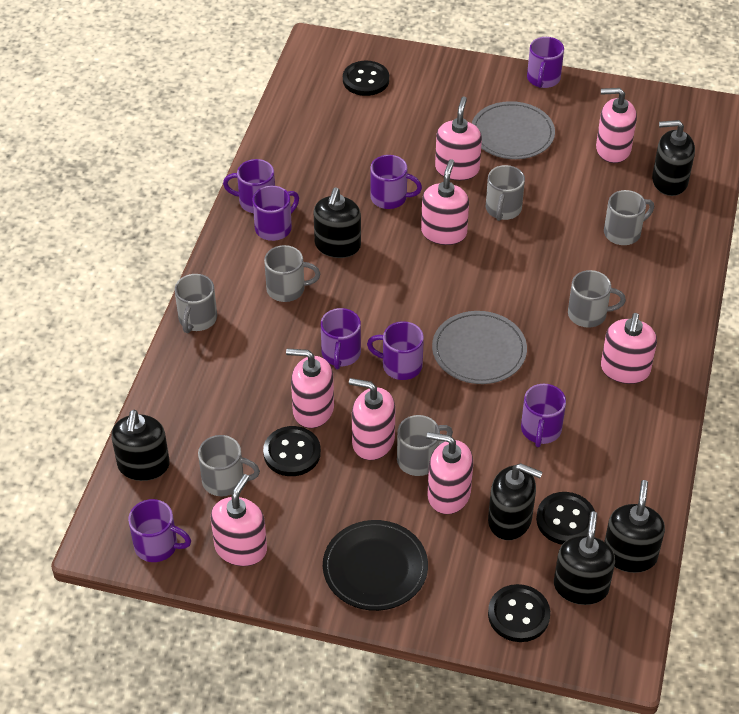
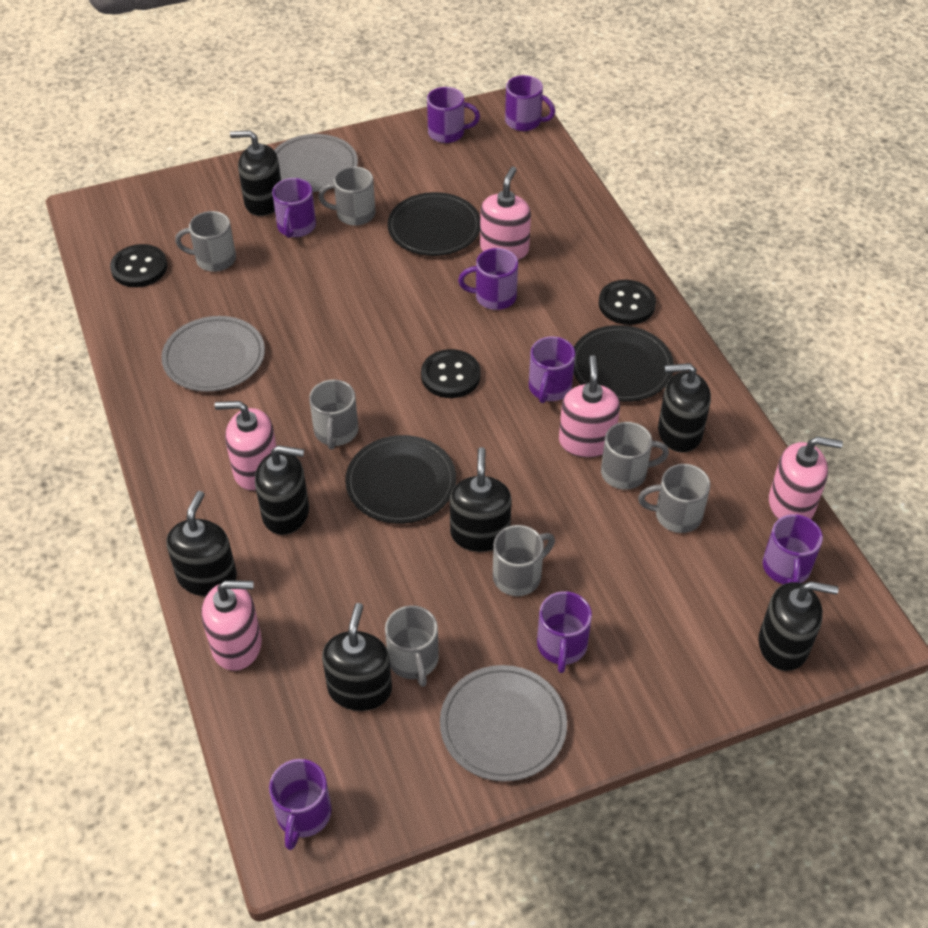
black button: 4 -> 3
black plate: 1 -> 3
black soap dispenser: 6 -> 7
grey plate: 2 -> 3
pink soap dispenser: 8 -> 5

